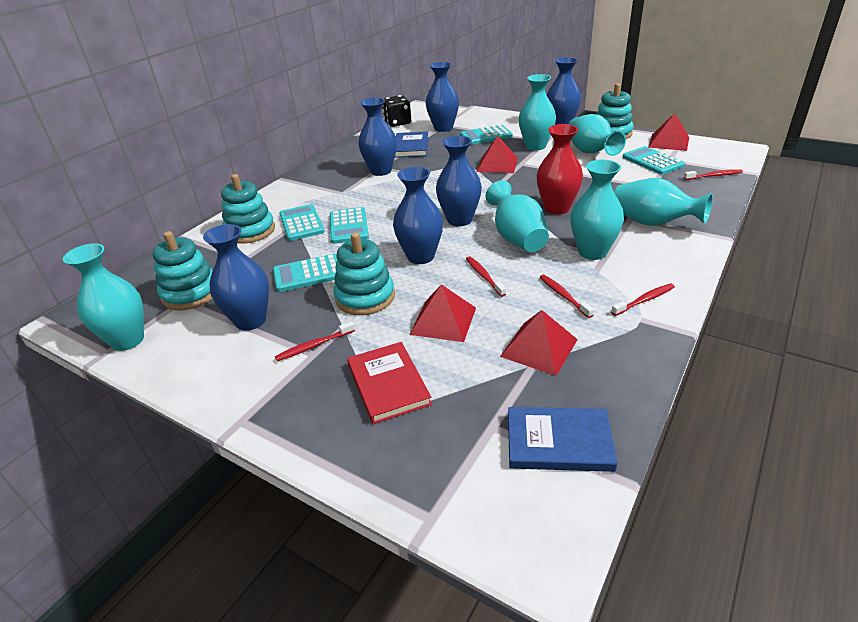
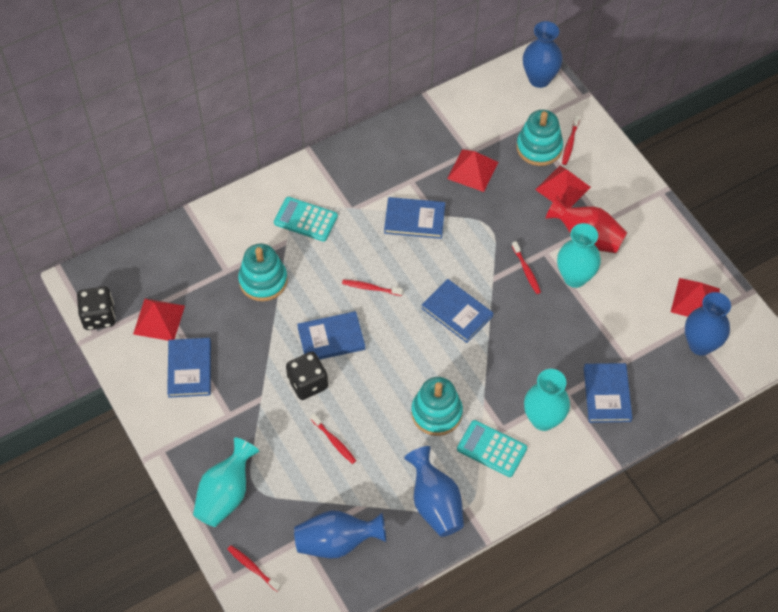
black dice: 1 -> 2
blue book: 2 -> 5
blue vase: 6 -> 4
red book: 1 -> 0
turquoise calculator: 5 -> 2
turquoise stacking toy: 4 -> 3
turquoise vase: 6 -> 3

